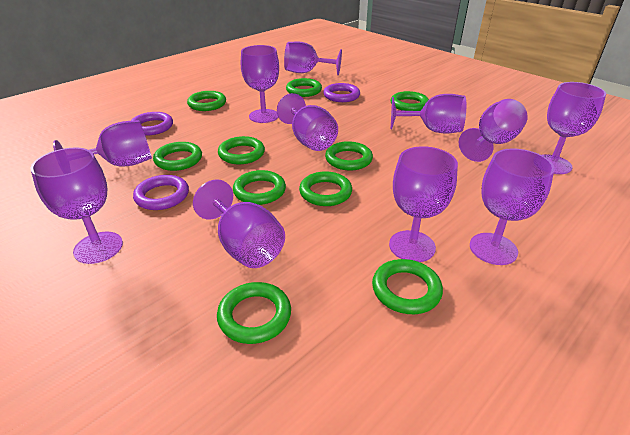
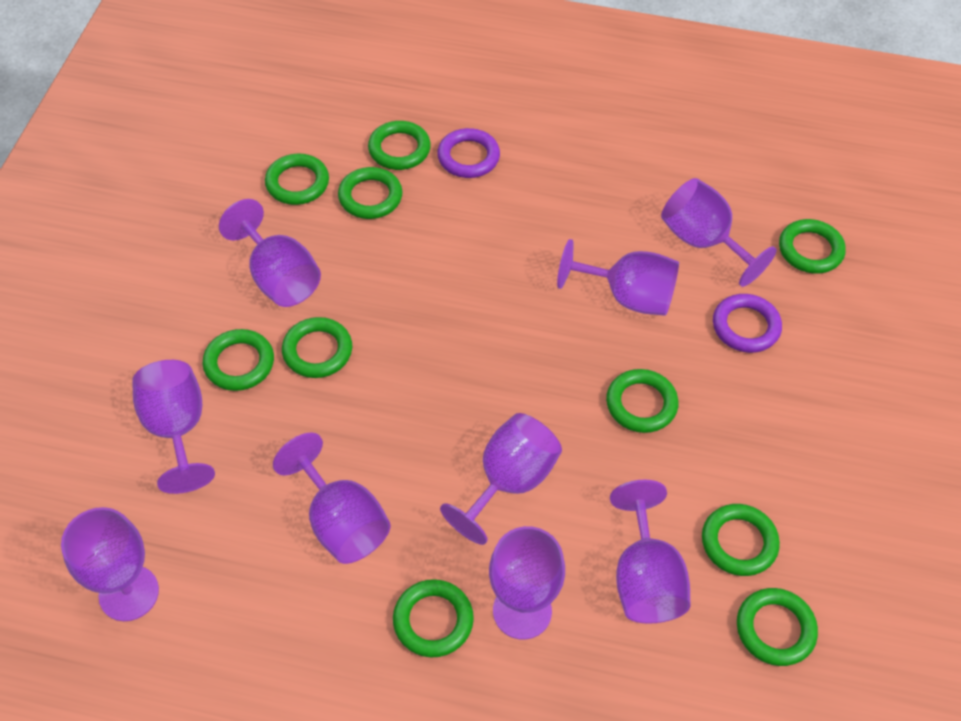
purple goblet: 11 -> 9
purple ring: 3 -> 2

